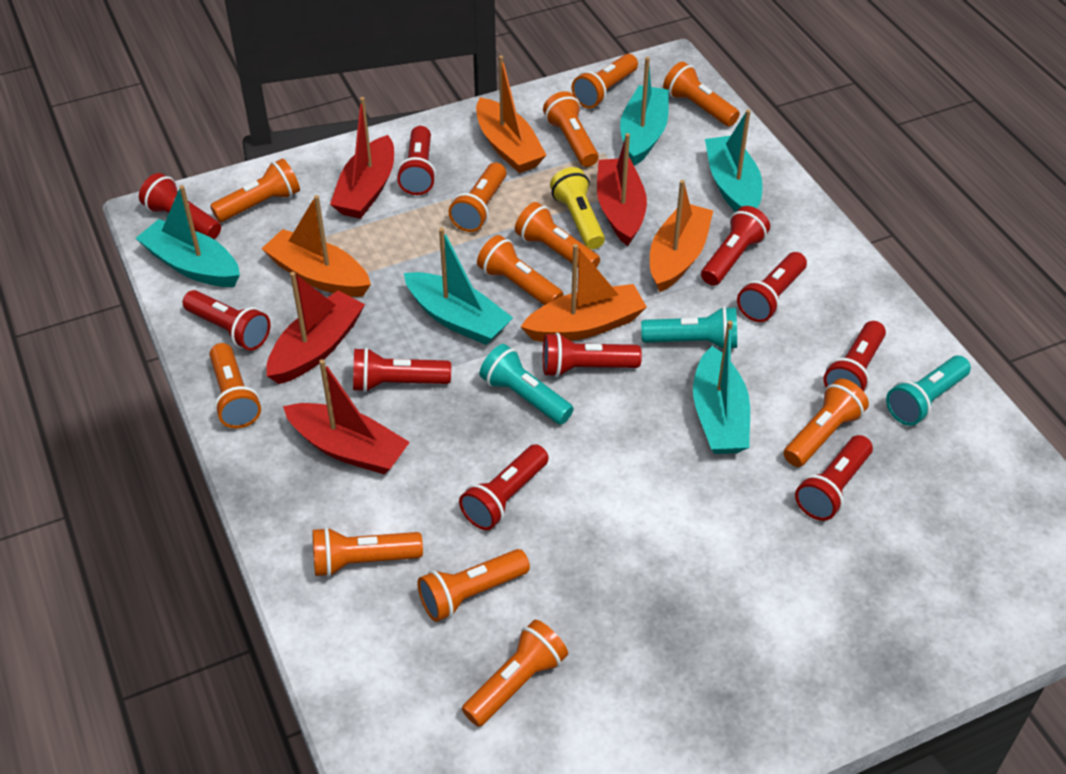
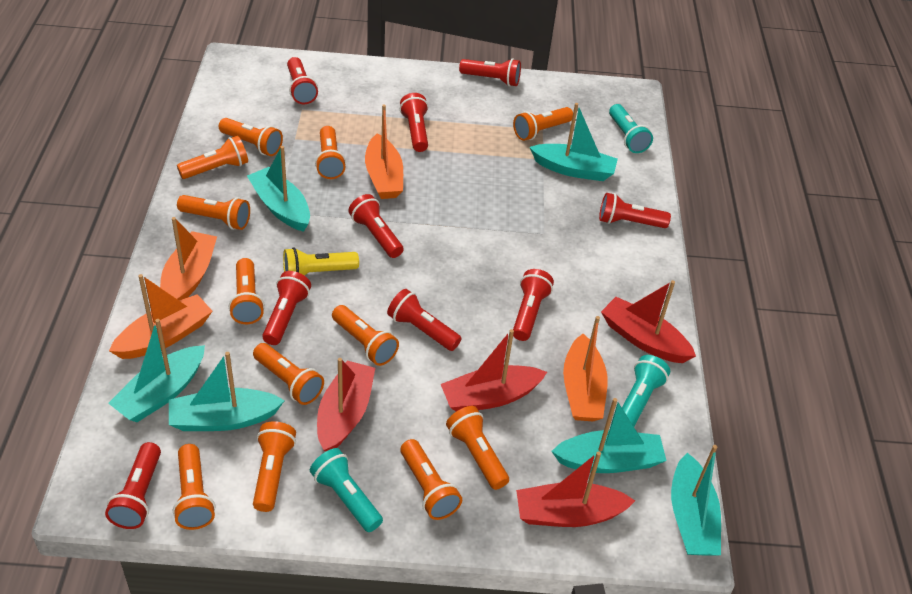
red flashlight: 10 -> 9
turquoise boat: 5 -> 6

